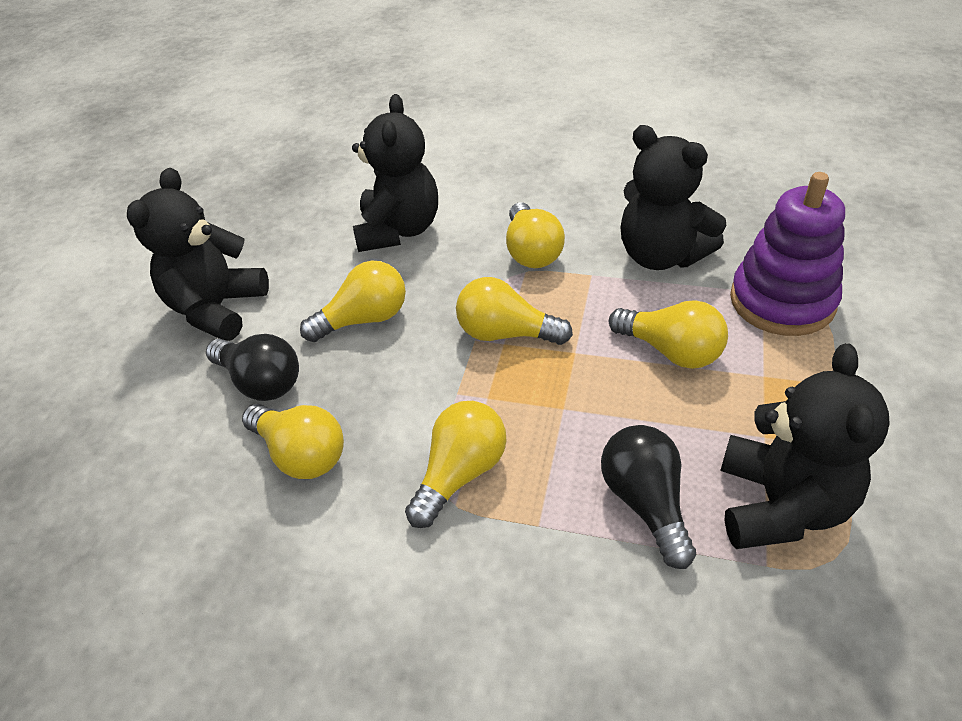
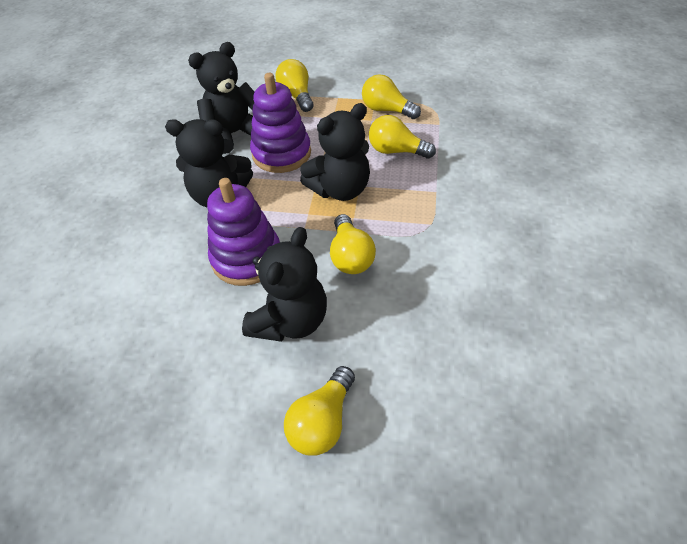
black light bulb: 2 -> 0
purple stacking toy: 1 -> 2
yellow light bulb: 6 -> 5

